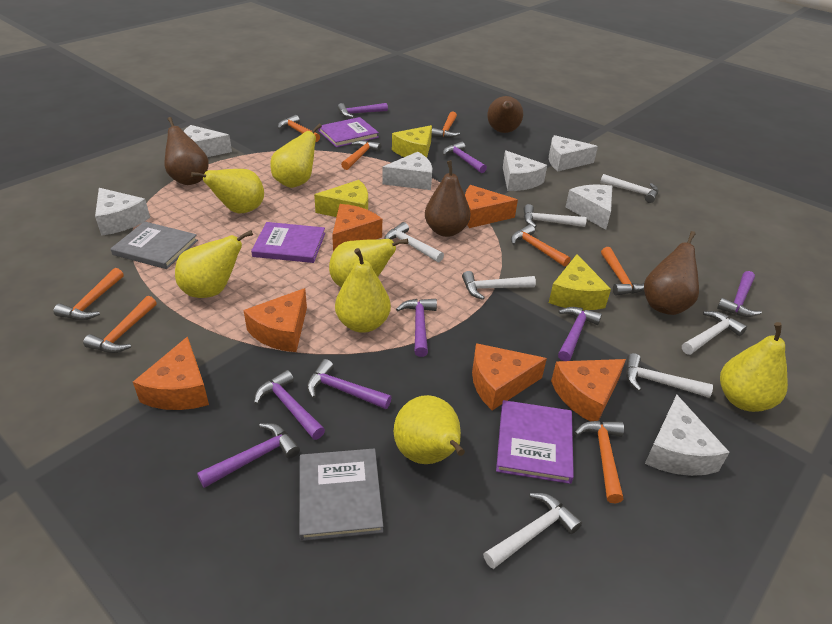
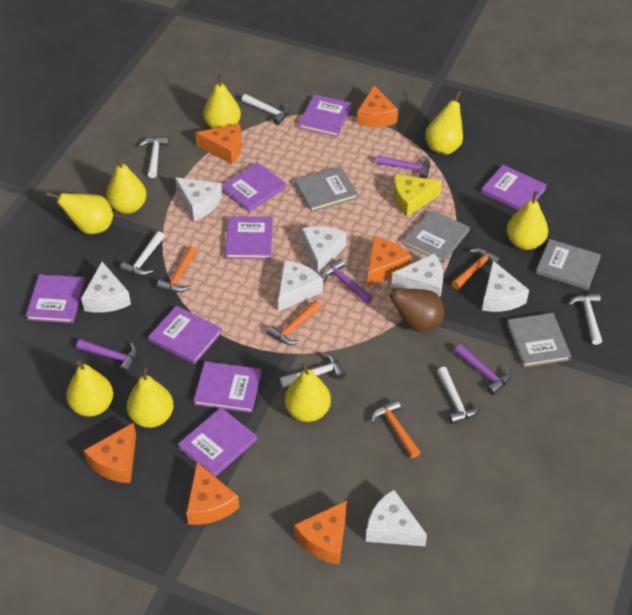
brown pear: 4 -> 1
grey book: 2 -> 4
orange hammer: 8 -> 4
purple book: 3 -> 8
purple hammer: 8 -> 4
white hammer: 7 -> 6
yellow cheese: 3 -> 1
yellow pear: 7 -> 8

